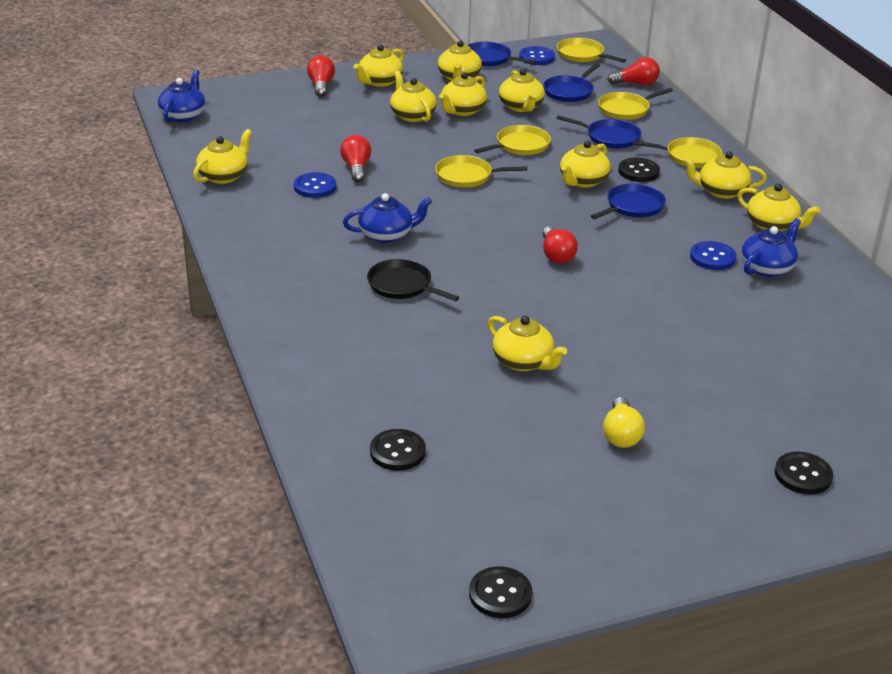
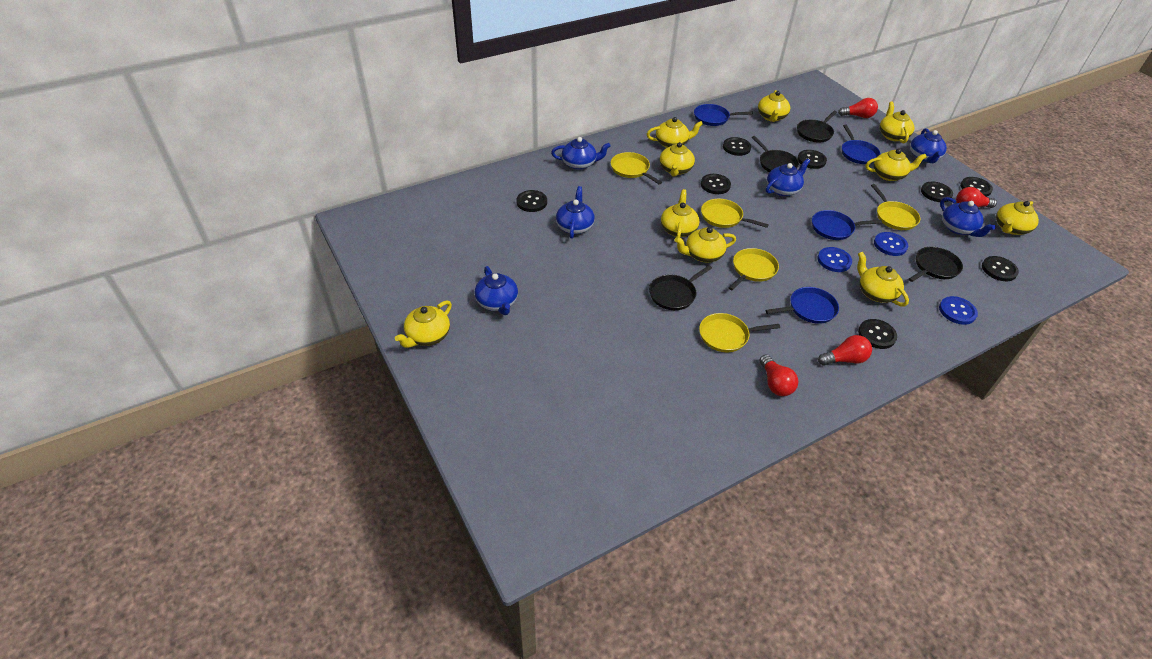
black button: 4 -> 8
black pan: 1 -> 4
blue teapot: 3 -> 6
yellow light bulb: 1 -> 0

